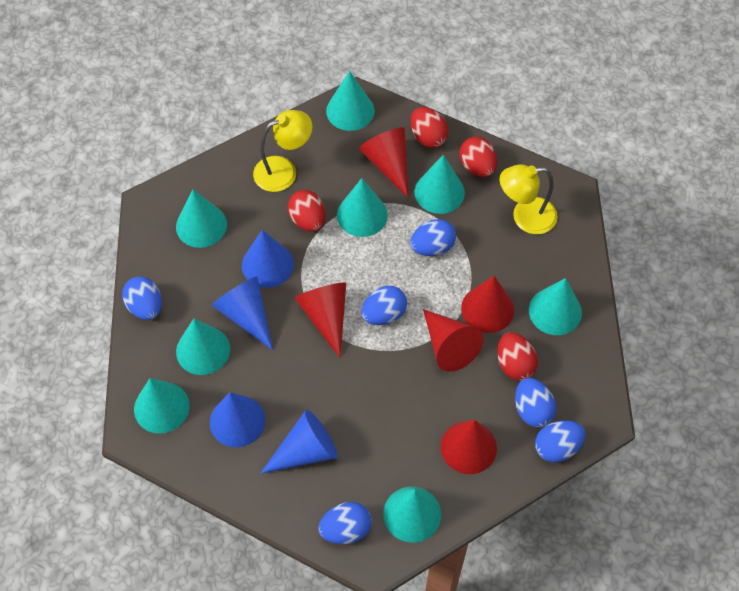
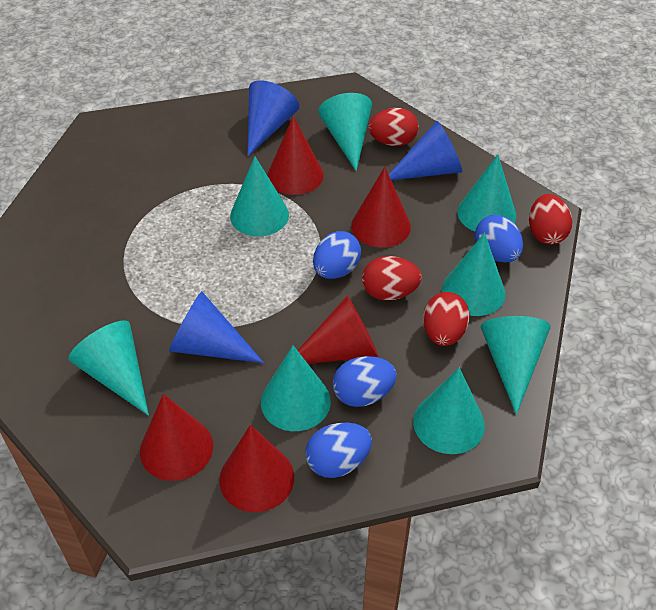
blue cone: 4 -> 3
blue egg: 6 -> 4
yellow lamp: 2 -> 0

